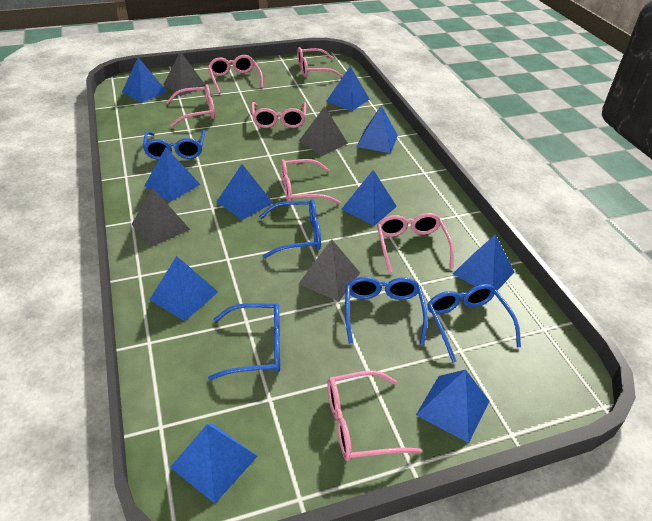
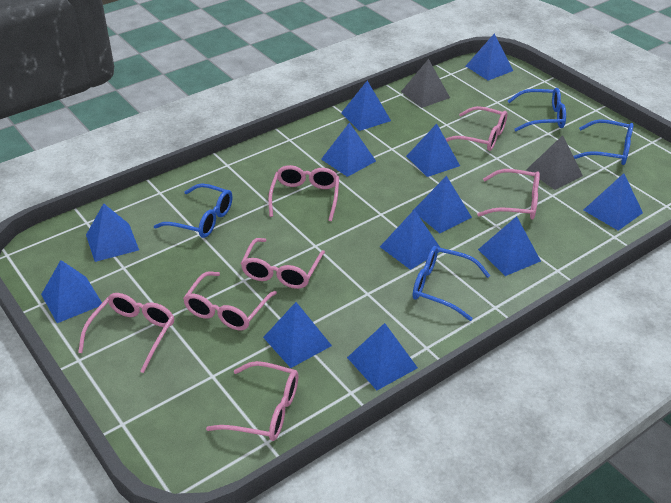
blue glasses: 5 -> 4
blue pyramid: 10 -> 12
grey pyramid: 4 -> 2

